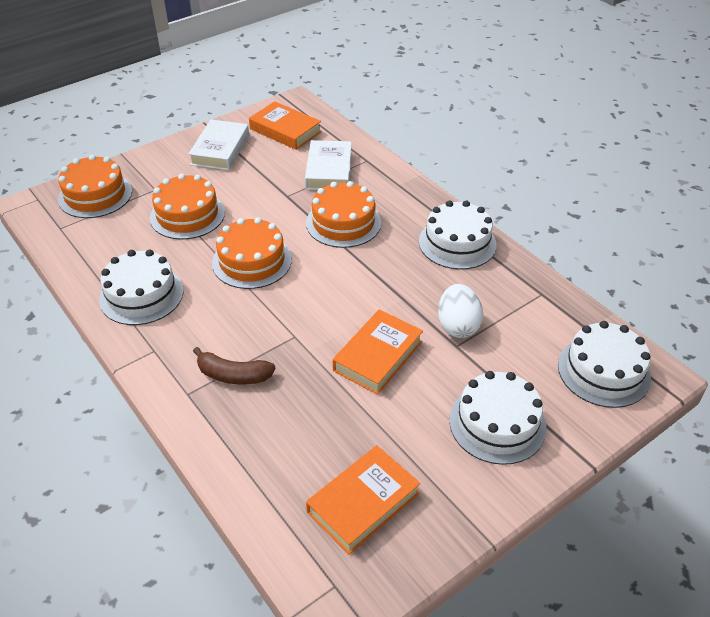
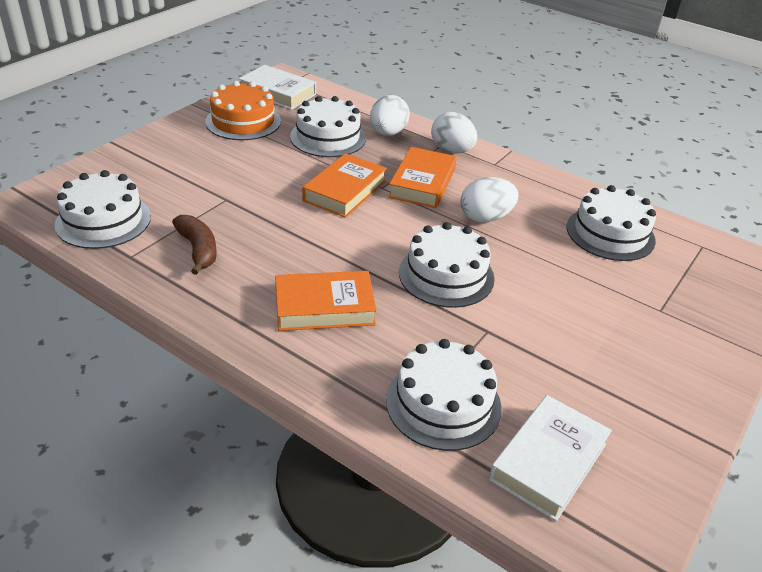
orange cake: 4 -> 1
white cake: 4 -> 5
white egg: 1 -> 3

